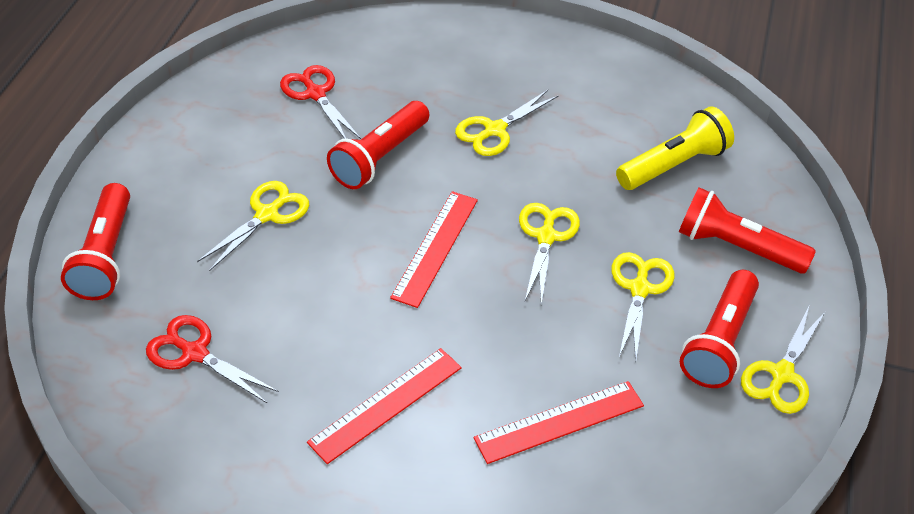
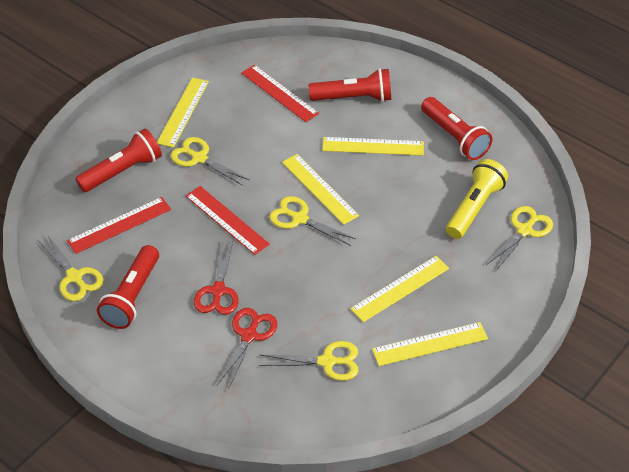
yellow ruler: 0 -> 5

